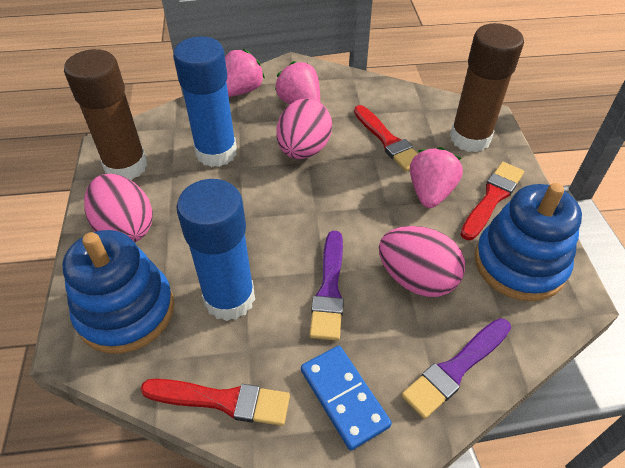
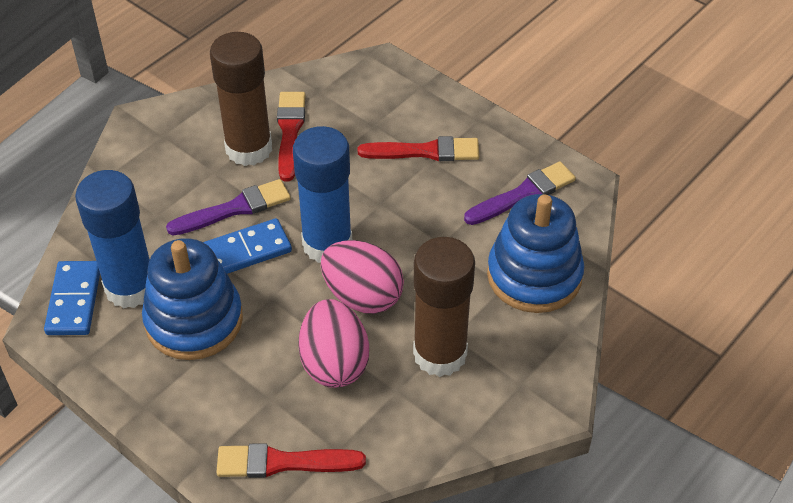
blue domino: 1 -> 2
pink egg: 3 -> 2
pink strawberry: 3 -> 0

